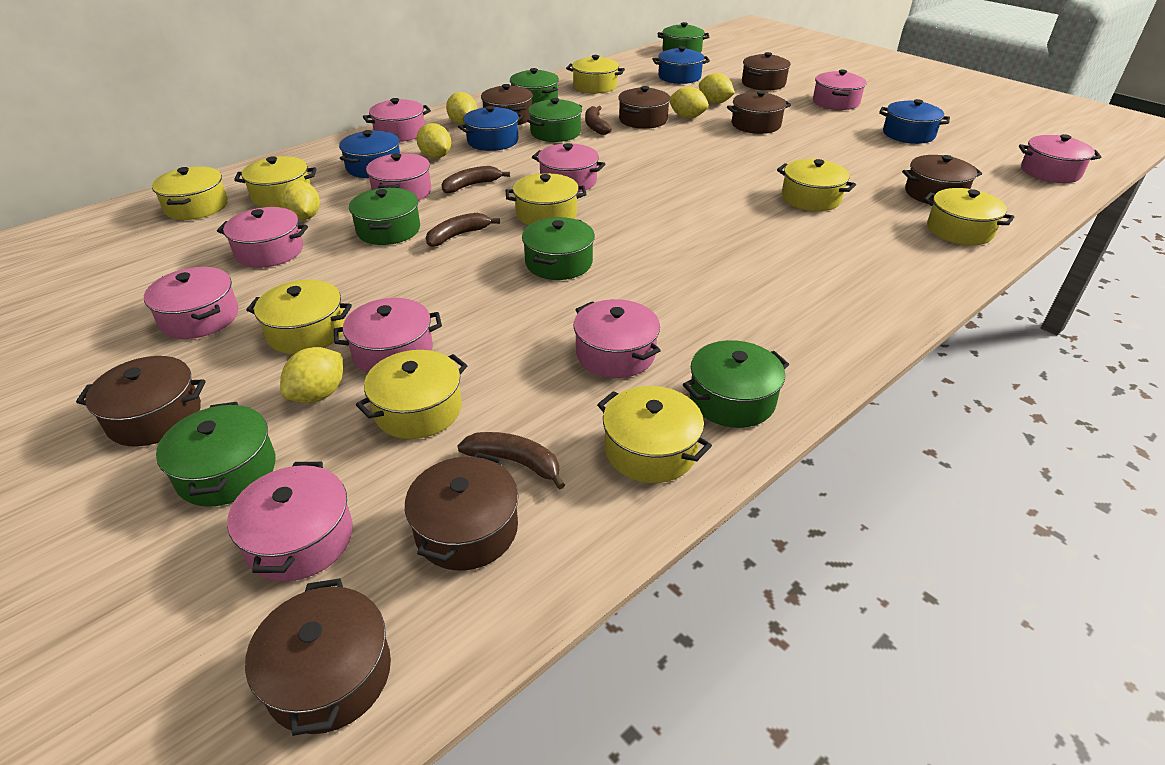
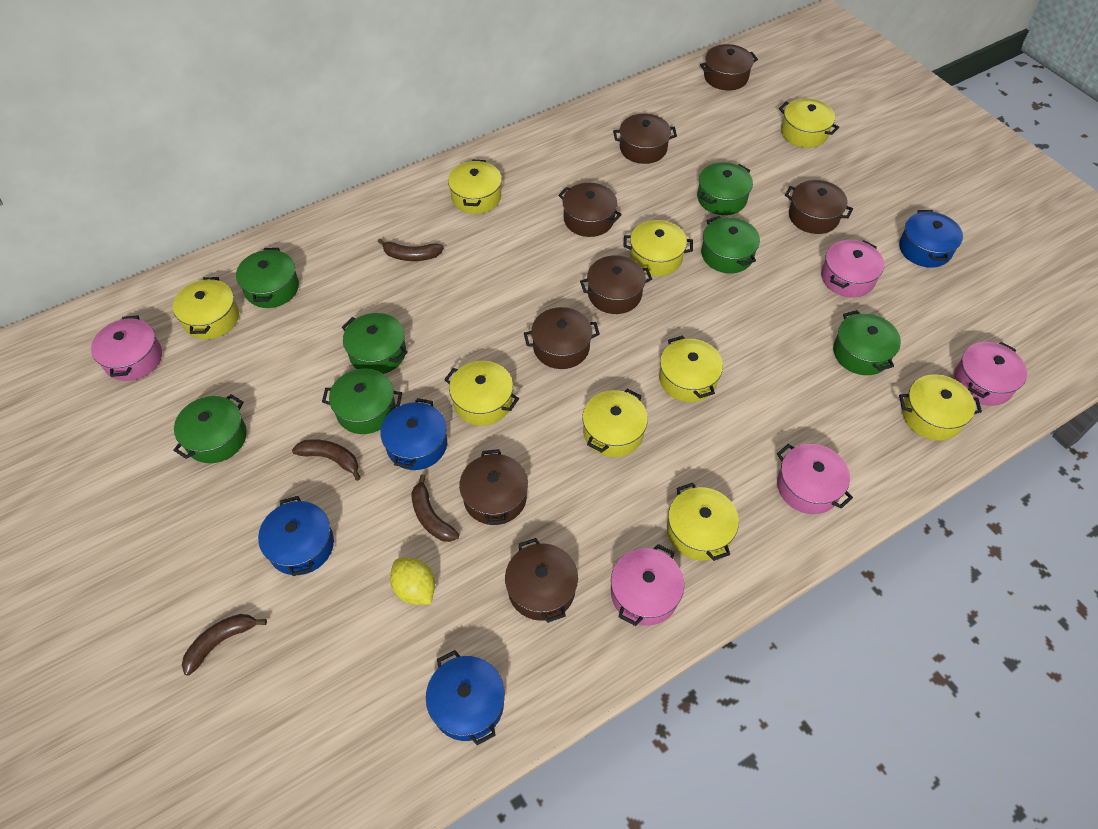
pink pot: 10 -> 5
yellow lemon: 6 -> 1

